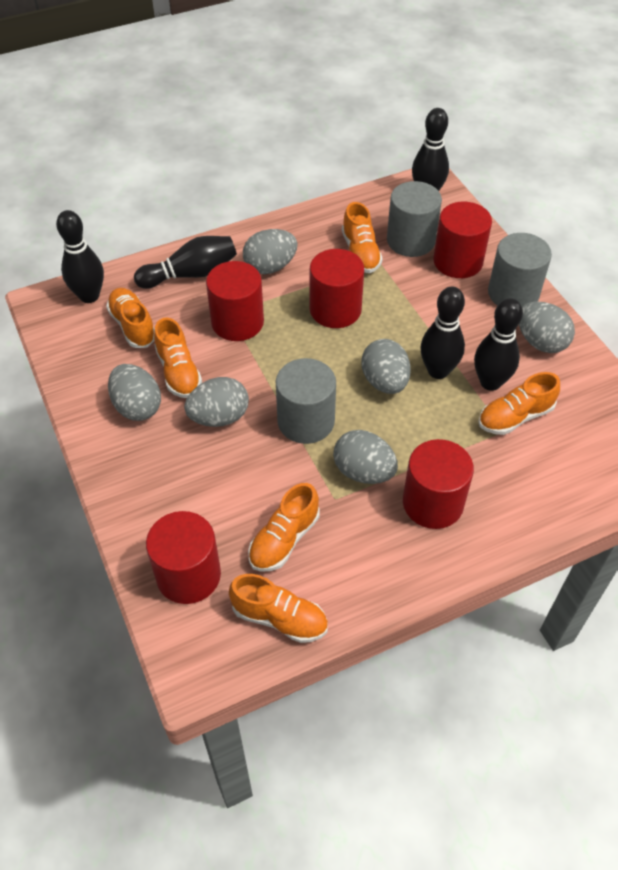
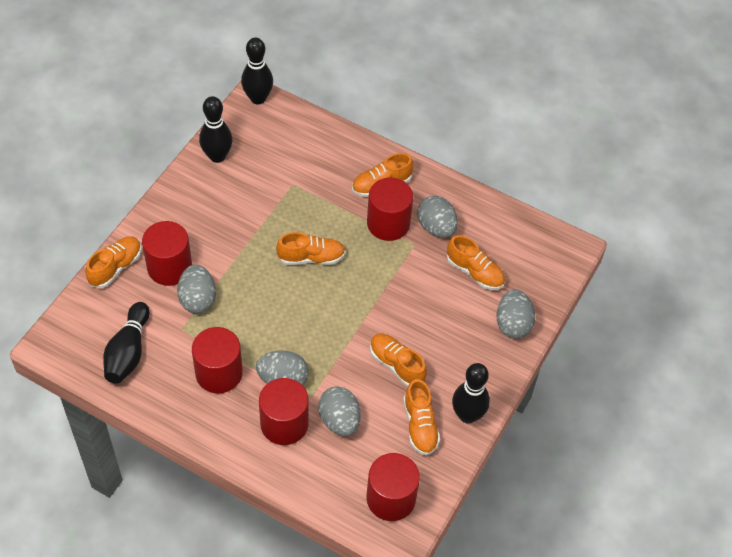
black bowling pin: 5 -> 4
grey cylinder: 3 -> 0
grey egg: 6 -> 5

